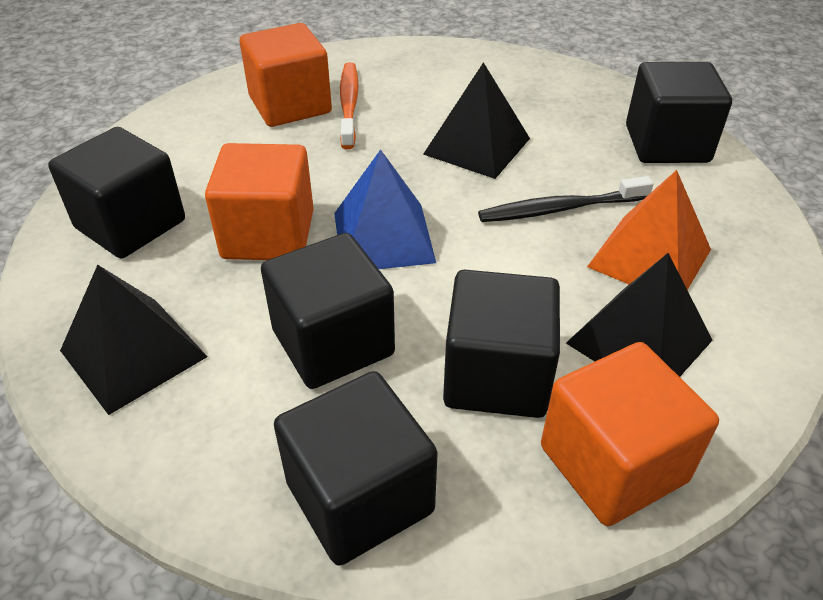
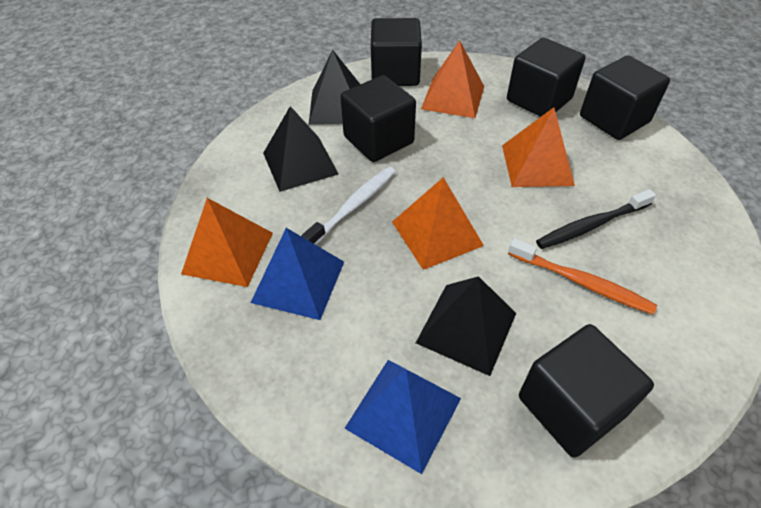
blue pyramid: 1 -> 2
orange cube: 3 -> 0
orange pyramid: 1 -> 4
white toothbrush: 0 -> 1

